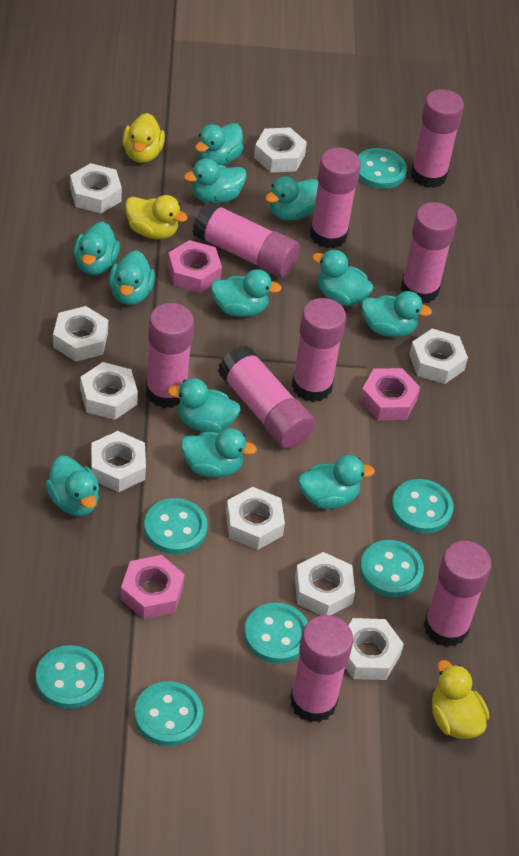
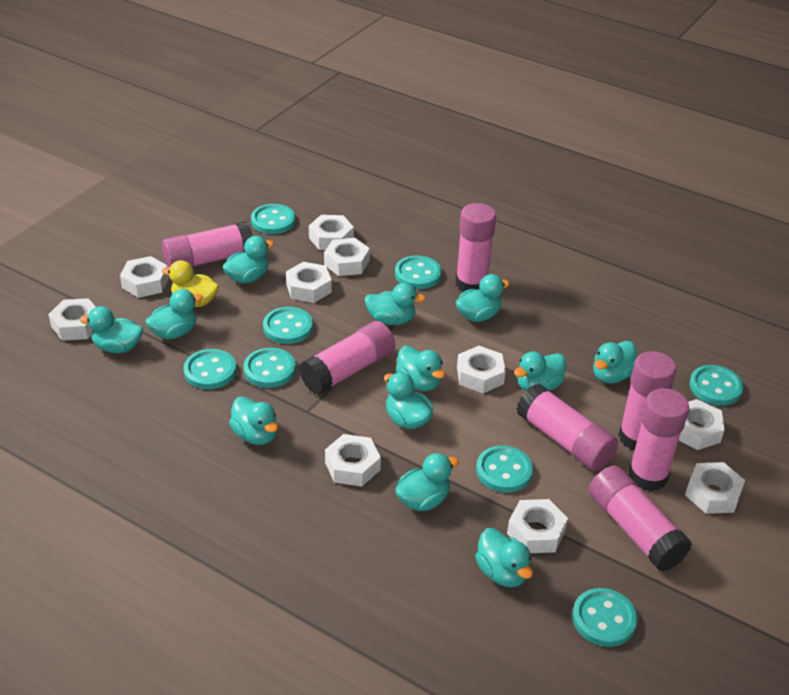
pink glue stick: 9 -> 7
pink nut: 3 -> 0
turquoise button: 7 -> 8
white nut: 9 -> 10
yellow duck: 3 -> 1

